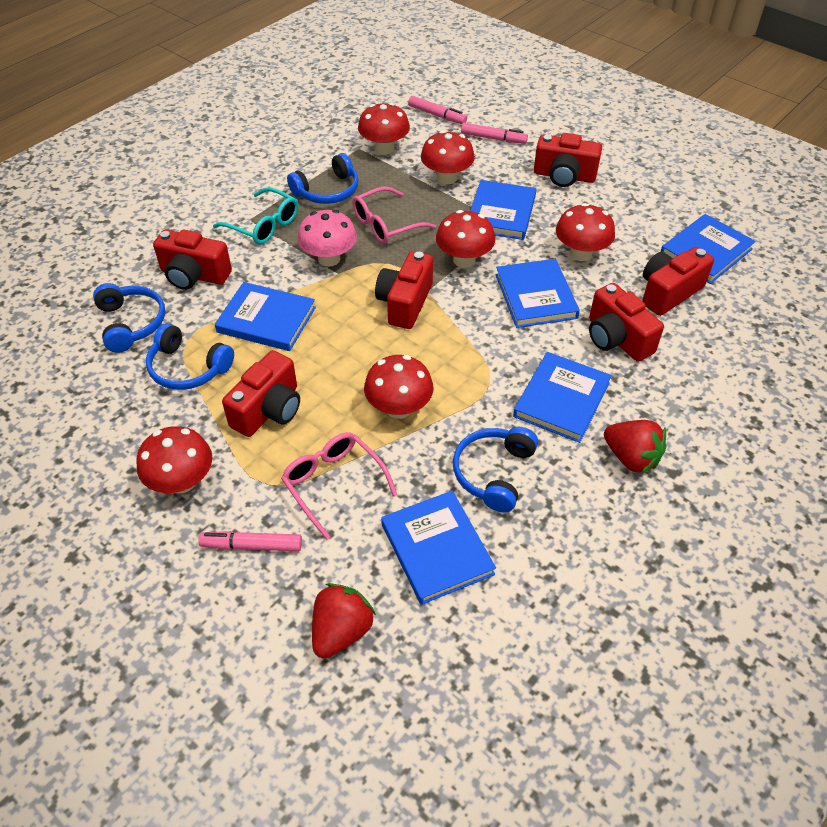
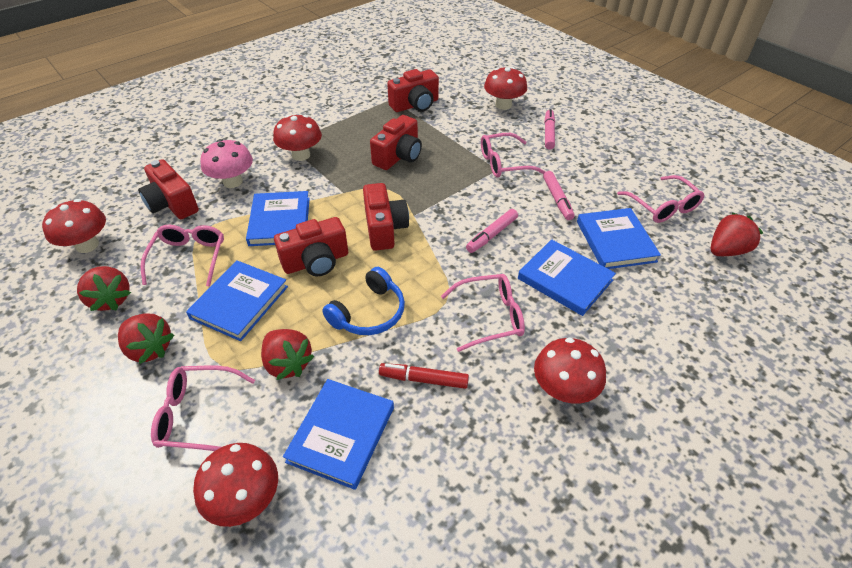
blue book: 6 -> 5
blue headphones: 4 -> 1
pink glasses: 2 -> 5
red camera: 6 -> 5
red marker: 0 -> 1
red mushroom: 6 -> 5
red strawberry: 2 -> 4
turquoise glasses: 1 -> 0

